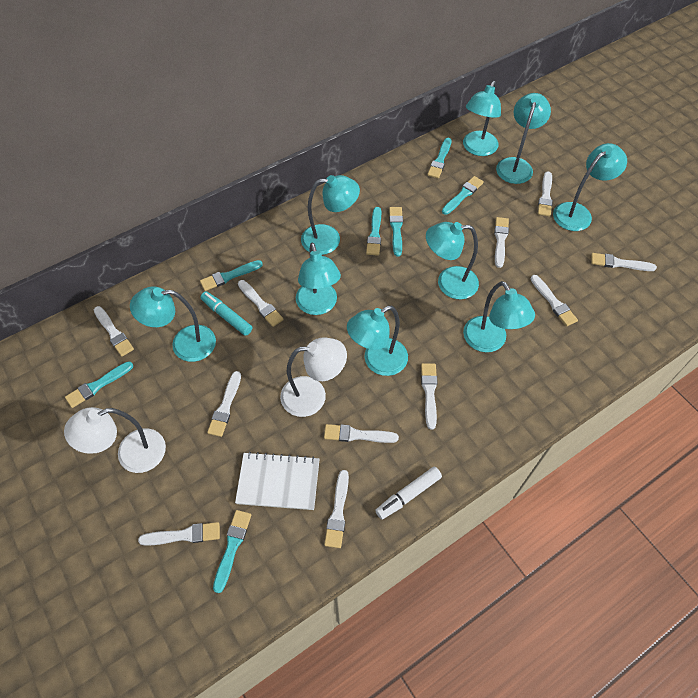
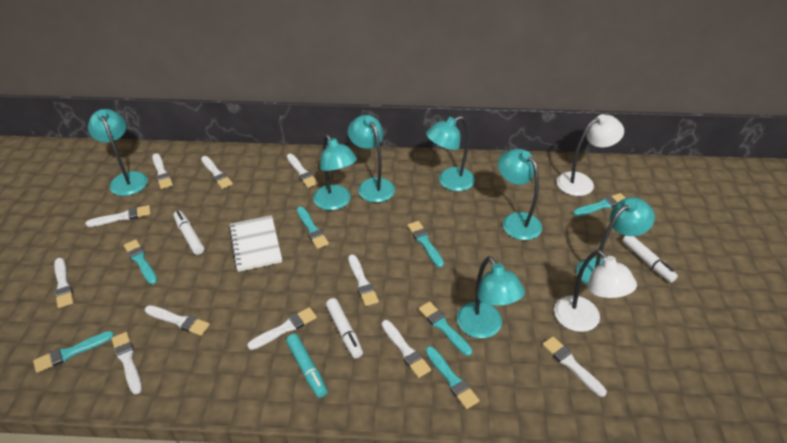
turquoise lamp: 9 -> 7
white marker: 1 -> 3

